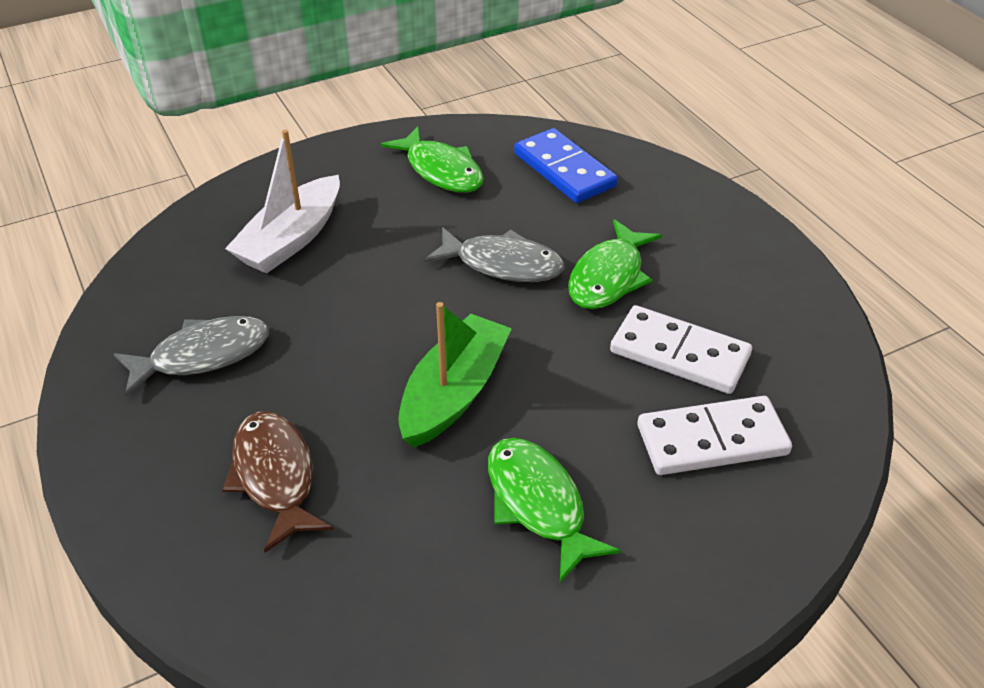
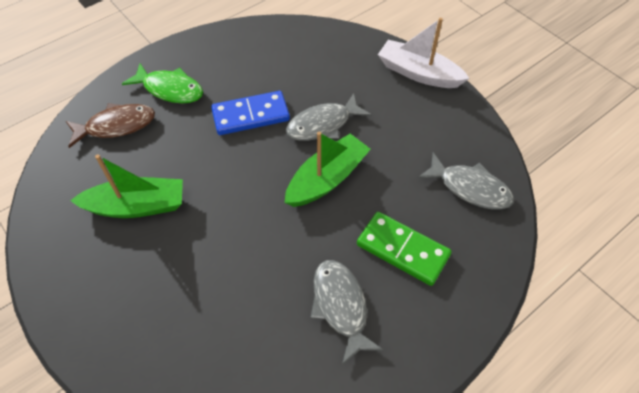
green boat: 1 -> 2
green domino: 0 -> 1
green fish: 3 -> 1
grey fish: 2 -> 3
white domino: 2 -> 0

